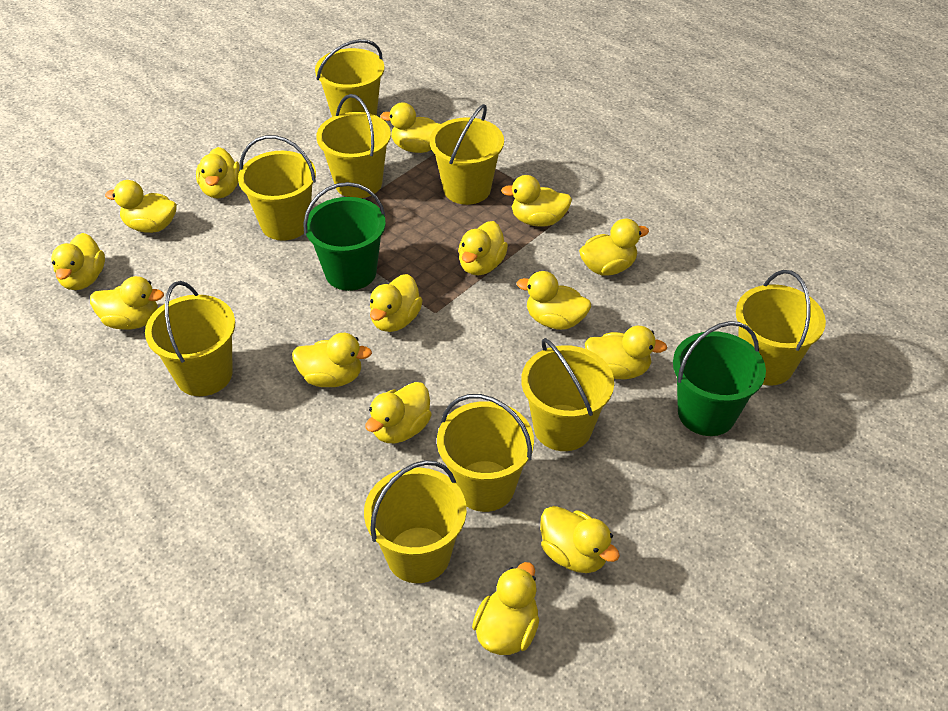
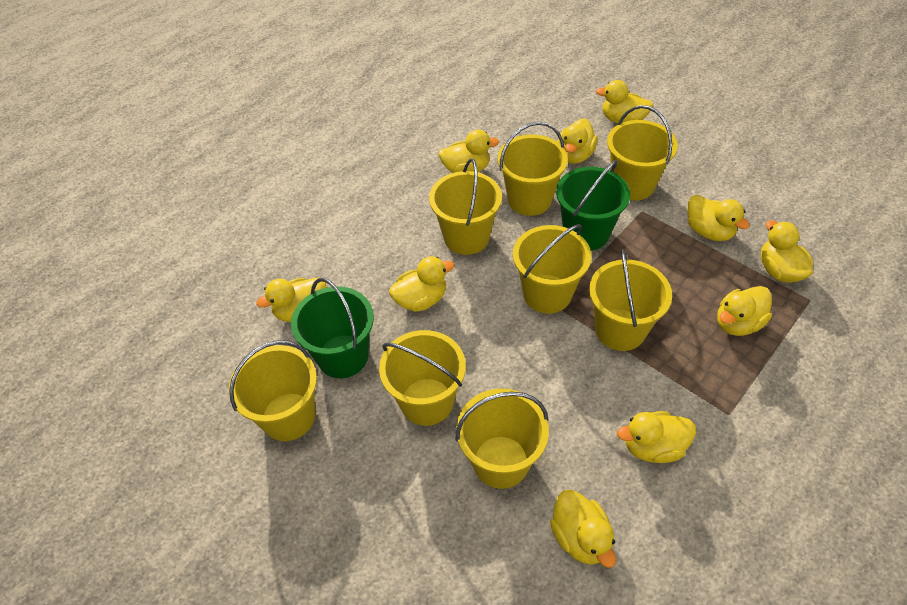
yellow bucket: 9 -> 8
yellow duck: 15 -> 10

